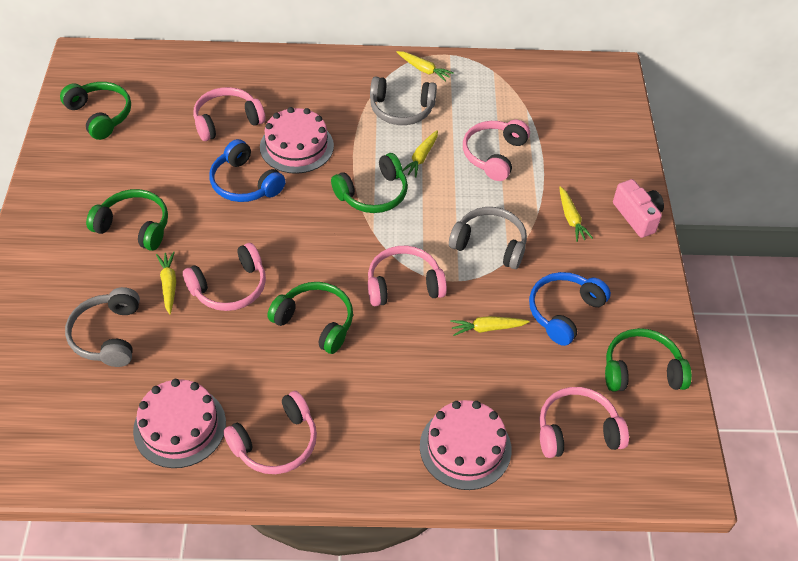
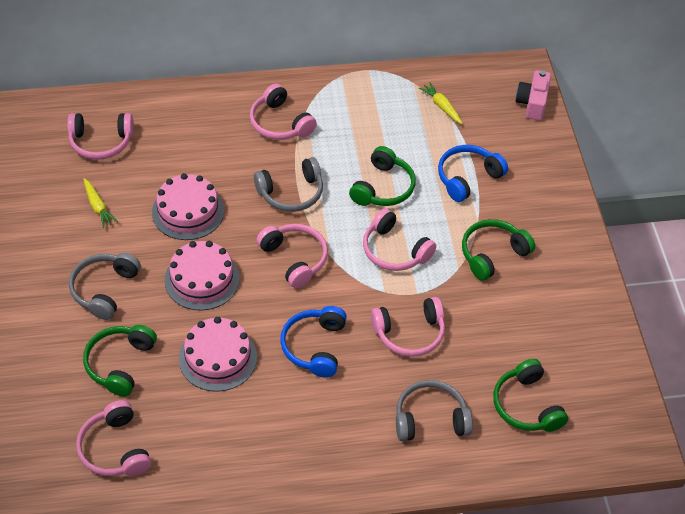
green headphones: 5 -> 4
yellow carrot: 5 -> 2

